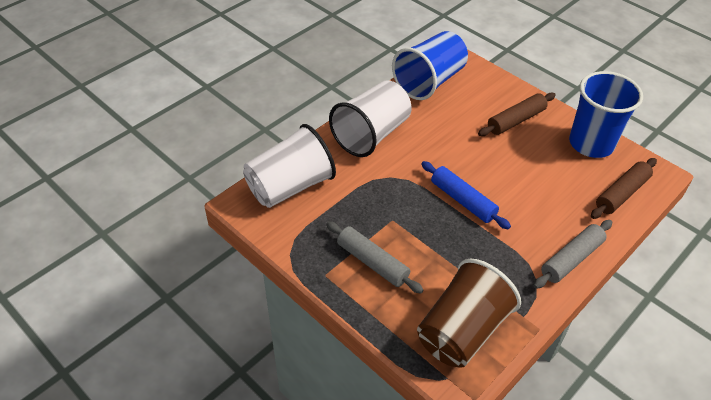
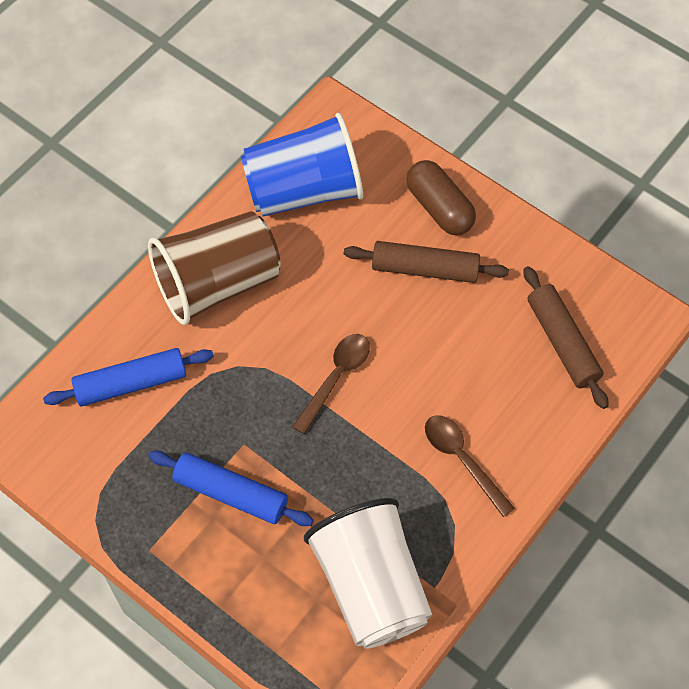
blue cup: 2 -> 1
blue rolling pin: 1 -> 2
brown capsule: 0 -> 1
brown spoon: 0 -> 2
grey rolling pin: 2 -> 0
white cup: 2 -> 1

